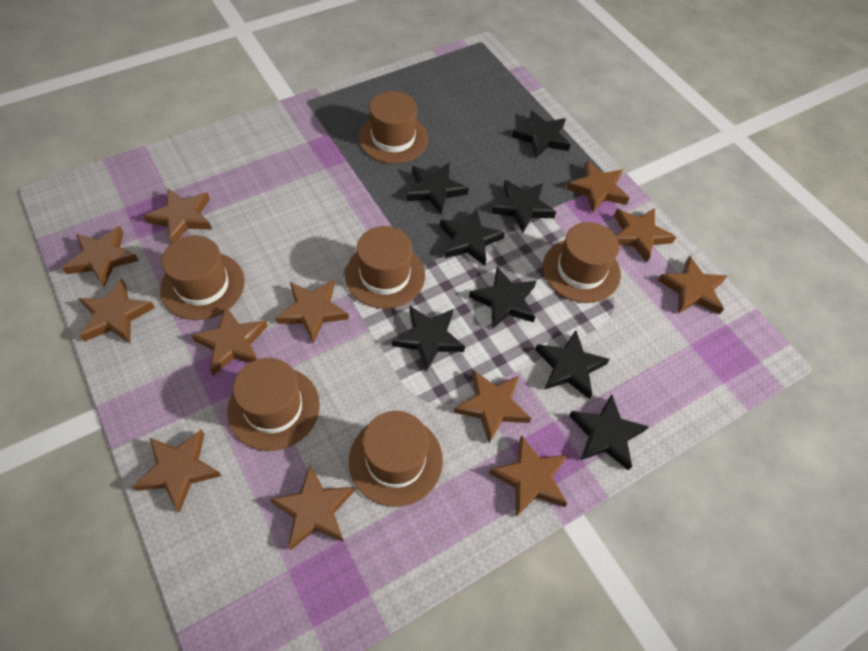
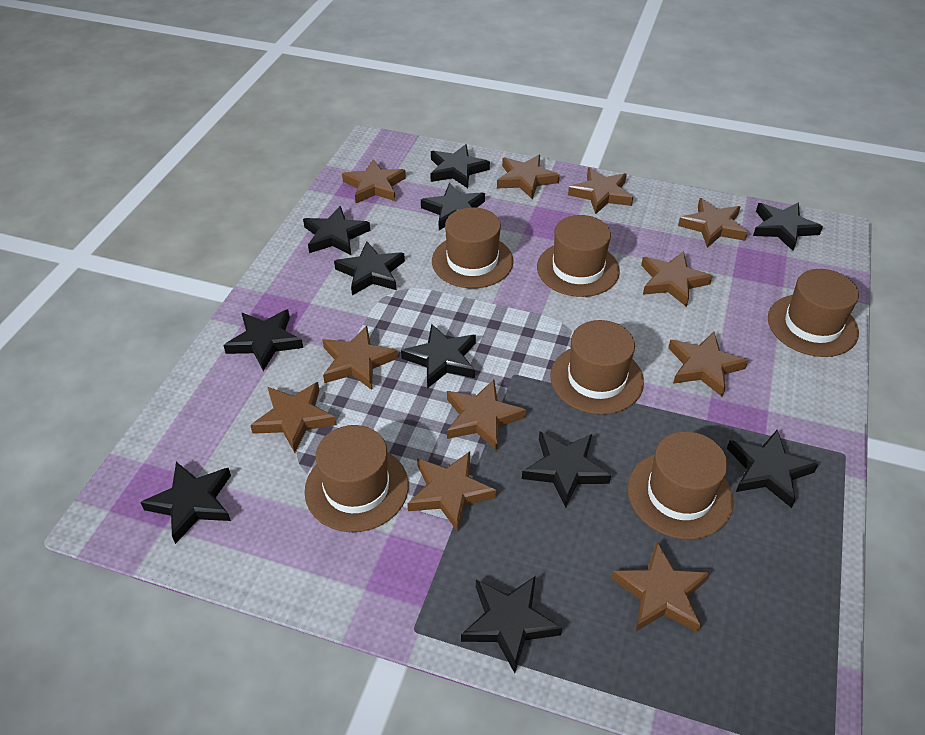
black star: 8 -> 11
brown star: 12 -> 11

